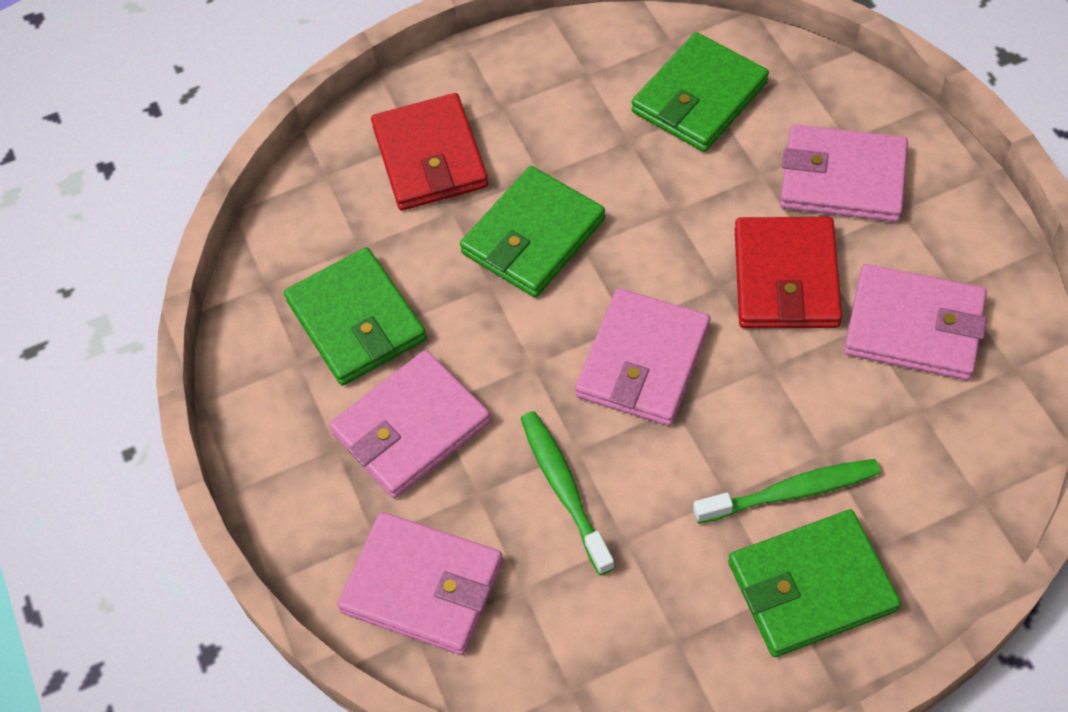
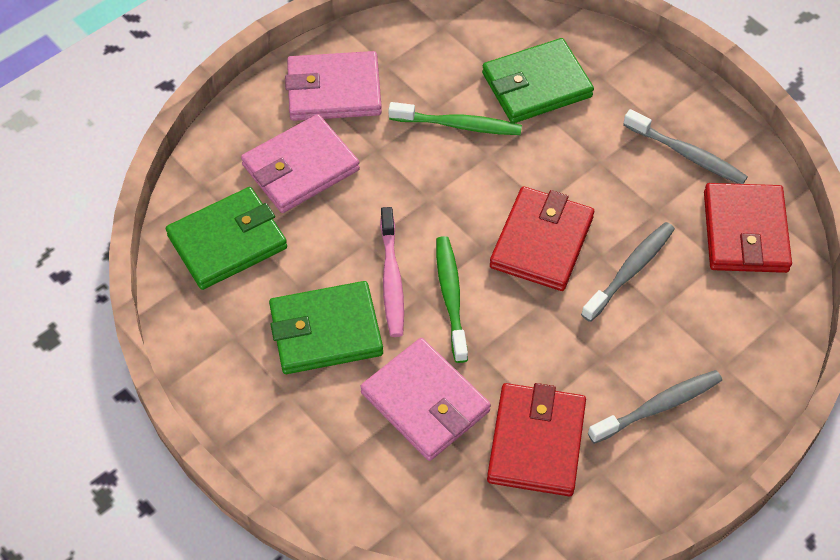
green wallet: 4 -> 3
grey toothbrush: 0 -> 3
pink toothbrush: 0 -> 1
pink wallet: 5 -> 3
red wallet: 2 -> 3

